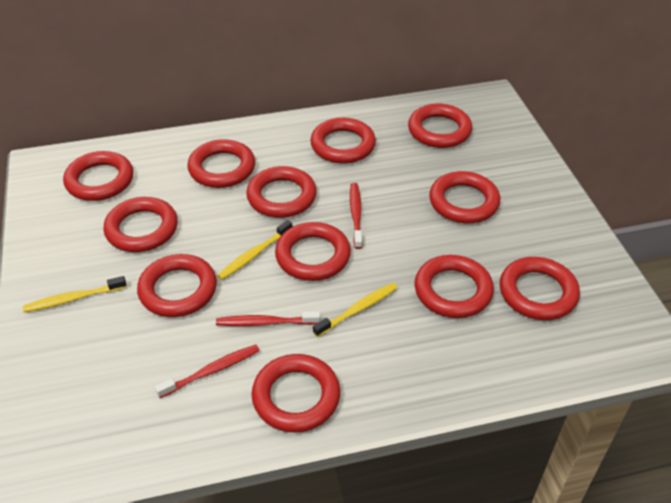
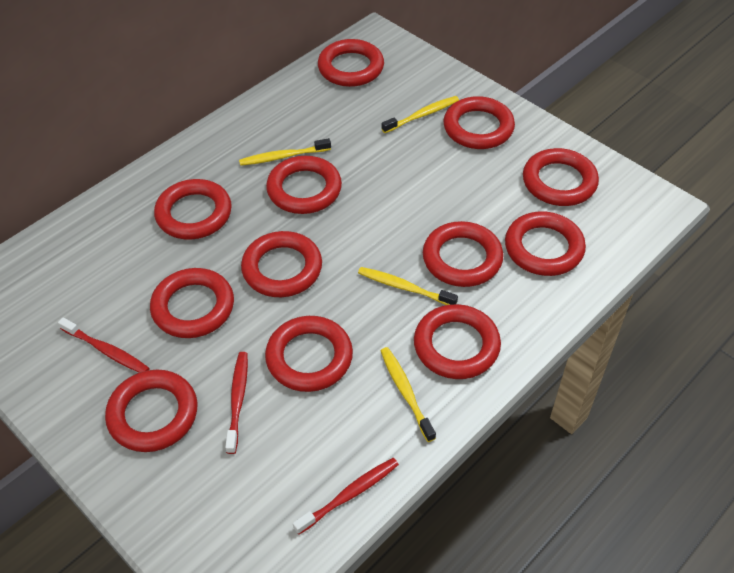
yellow toothbrush: 3 -> 4

